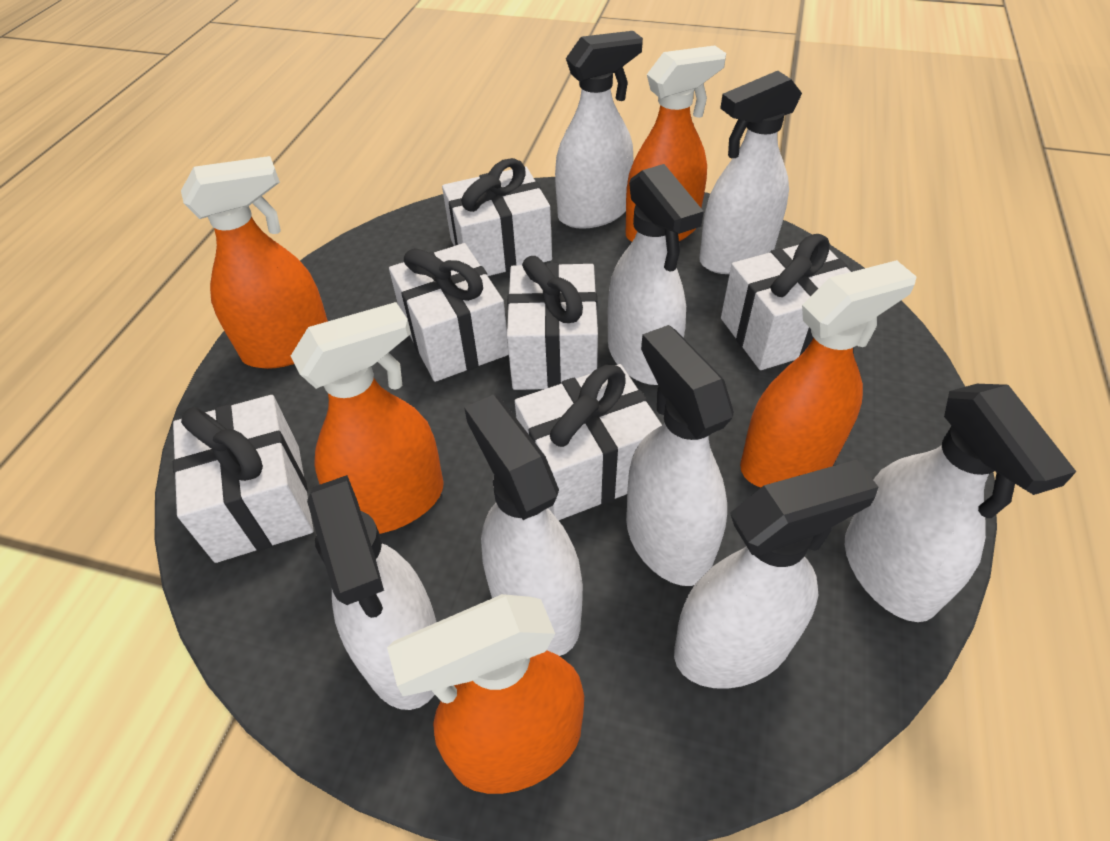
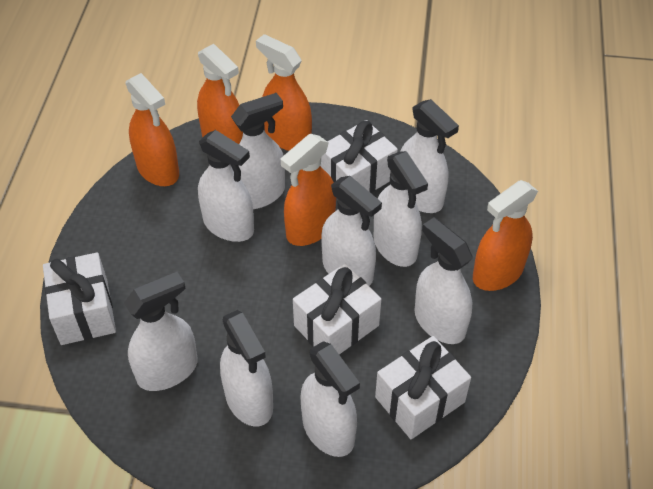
white gift: 6 -> 4
white spray bottle: 8 -> 9

